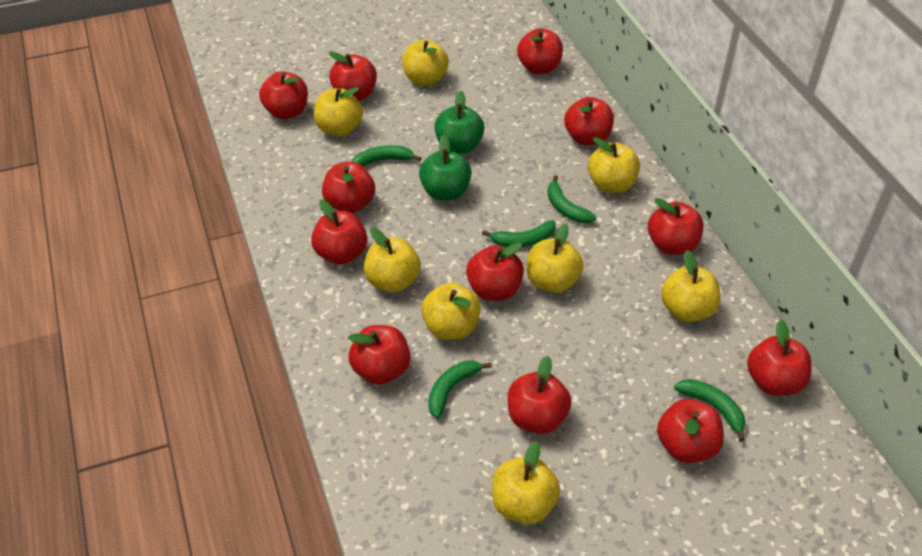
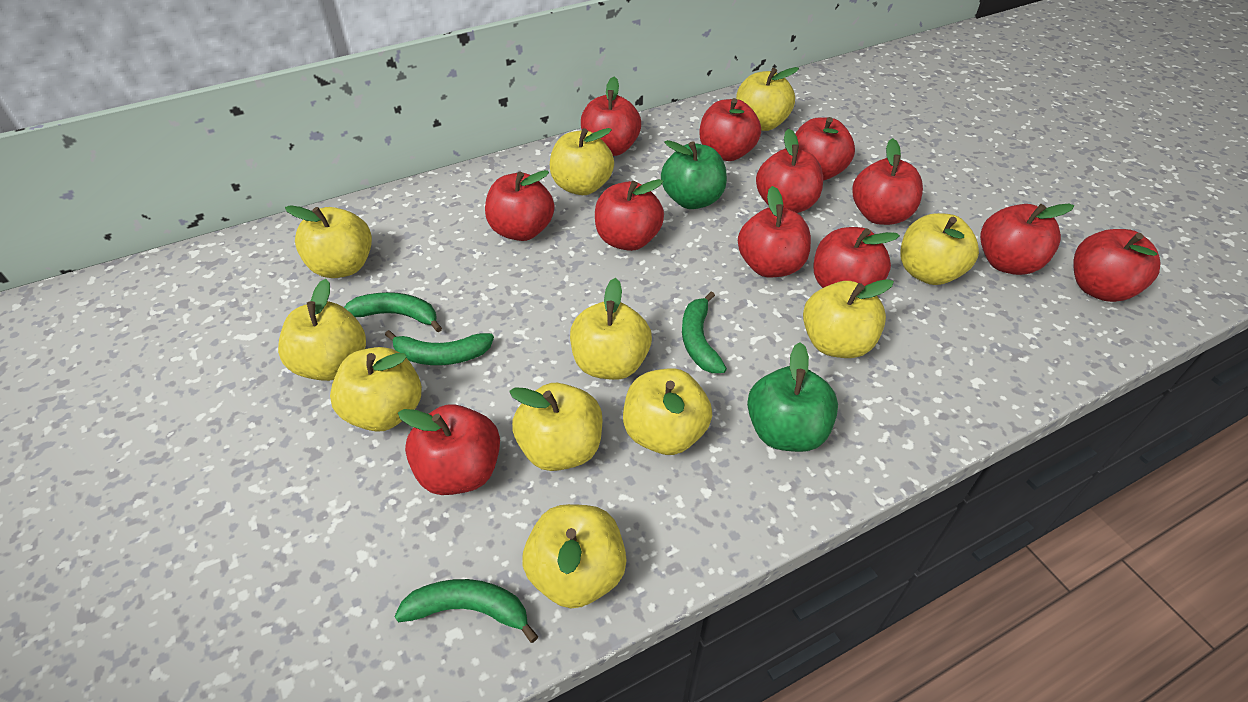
green banana: 5 -> 4
yellow apple: 8 -> 11

